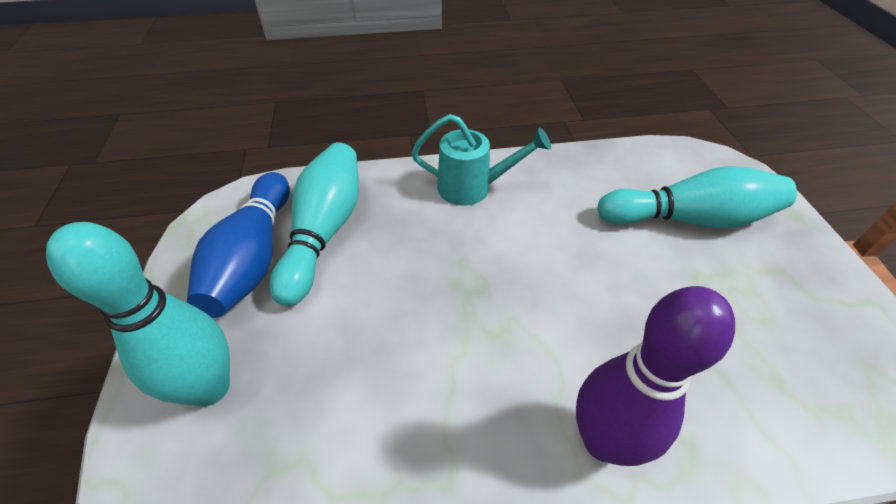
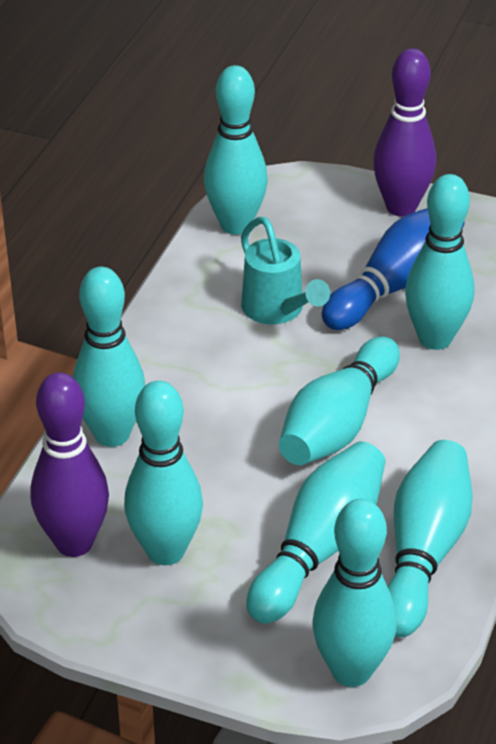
purple bowling pin: 1 -> 2
turquoise bowling pin: 3 -> 8

